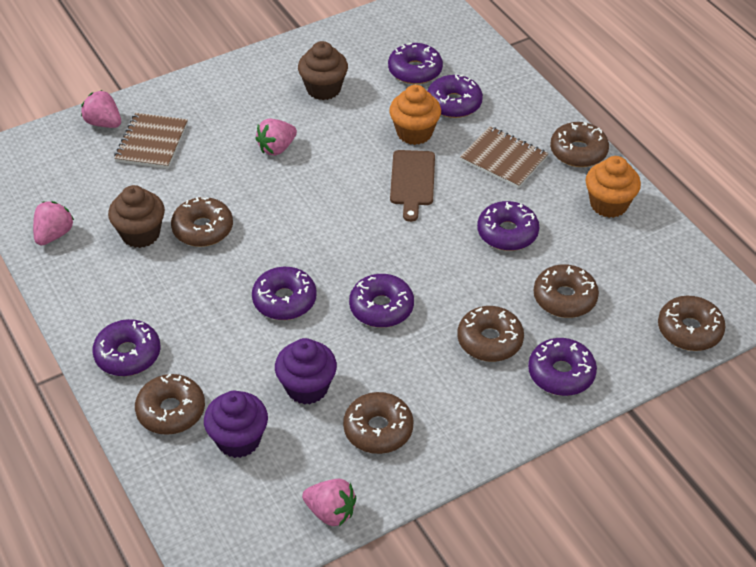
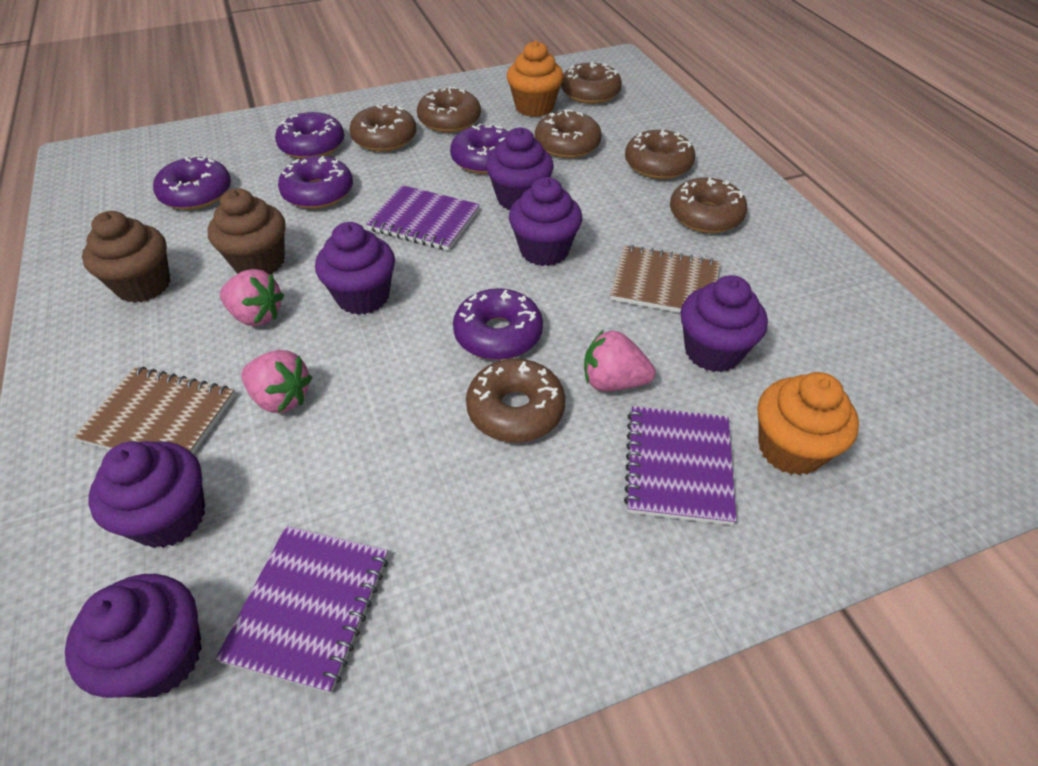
brown cutting board: 1 -> 0
pink strawberry: 4 -> 3
purple cupcake: 2 -> 6
purple donut: 7 -> 5
purple notebook: 0 -> 3

